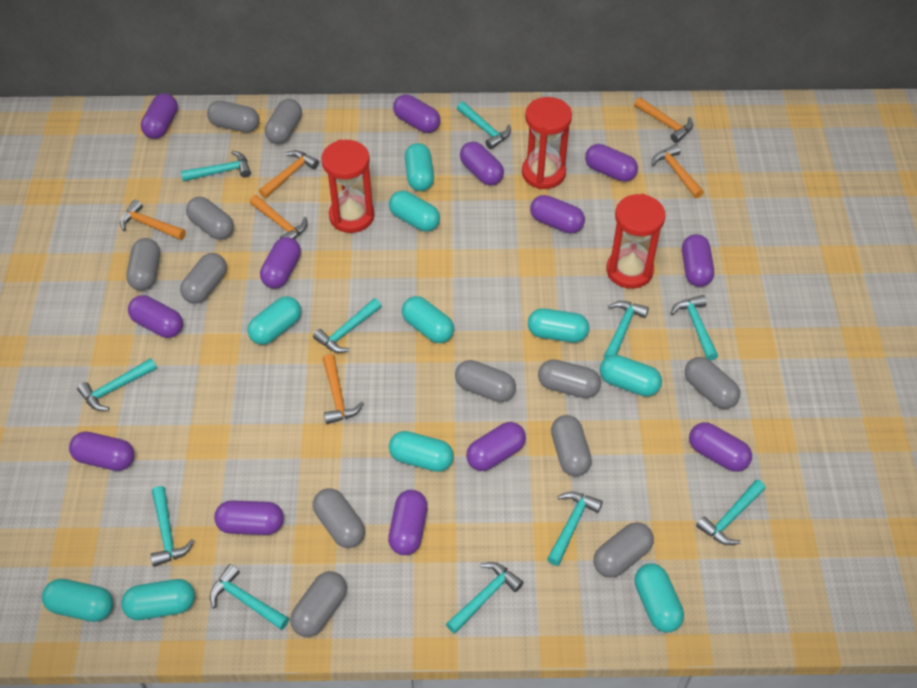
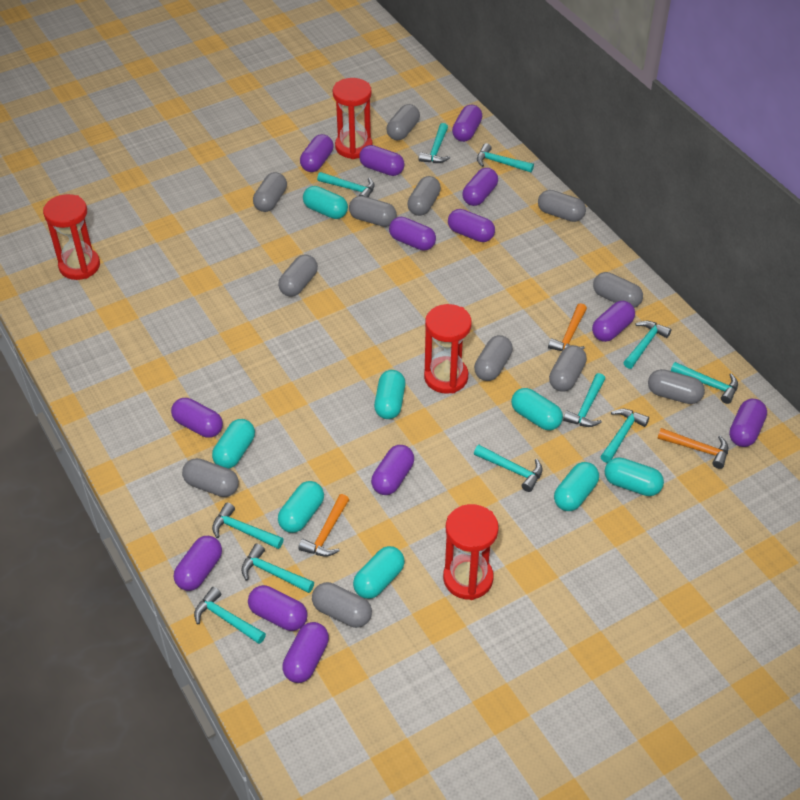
orange hammer: 6 -> 3
red hourglass: 3 -> 4
turquoise capsule: 10 -> 8

